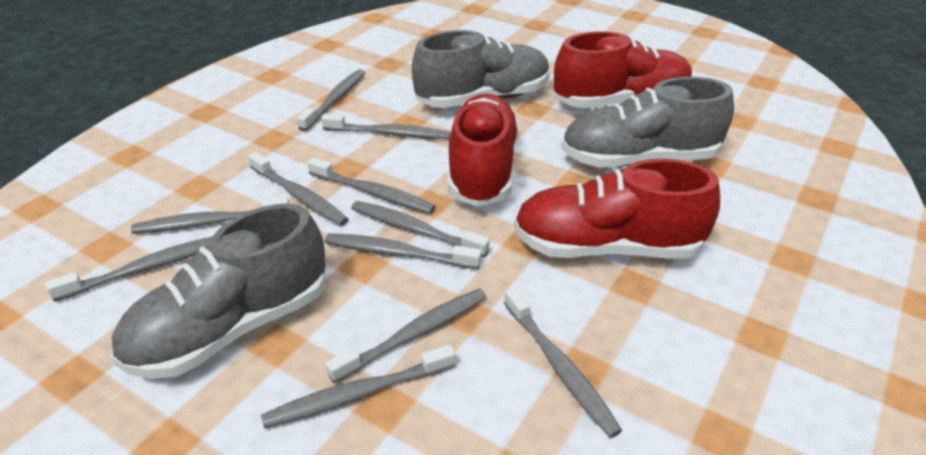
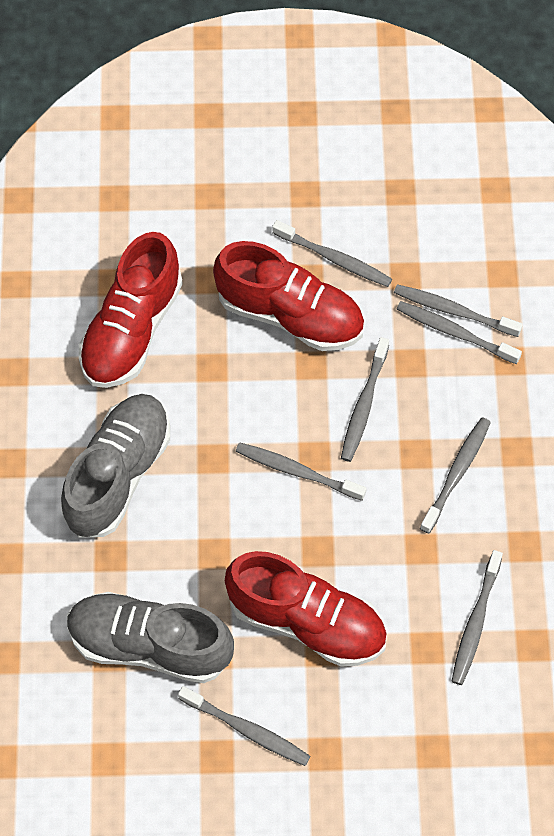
grey shoe: 3 -> 2
grey toothbrush: 11 -> 8

